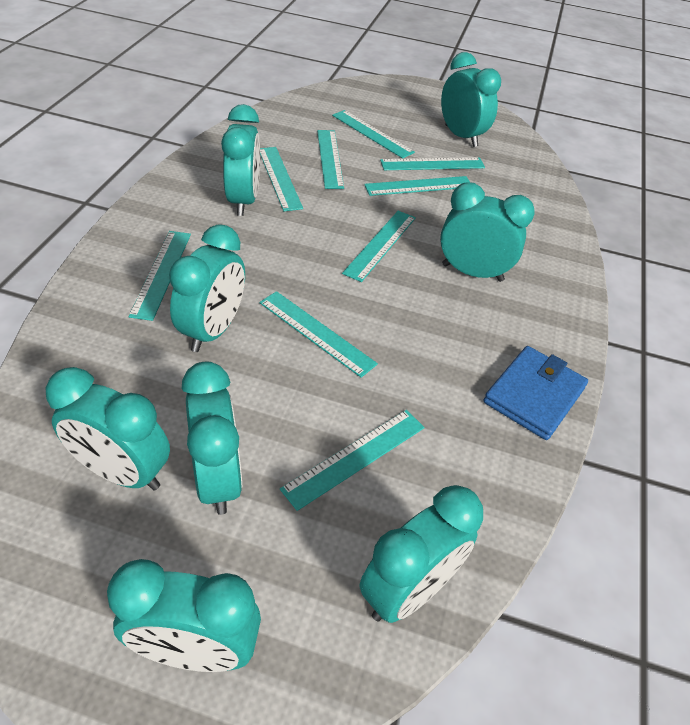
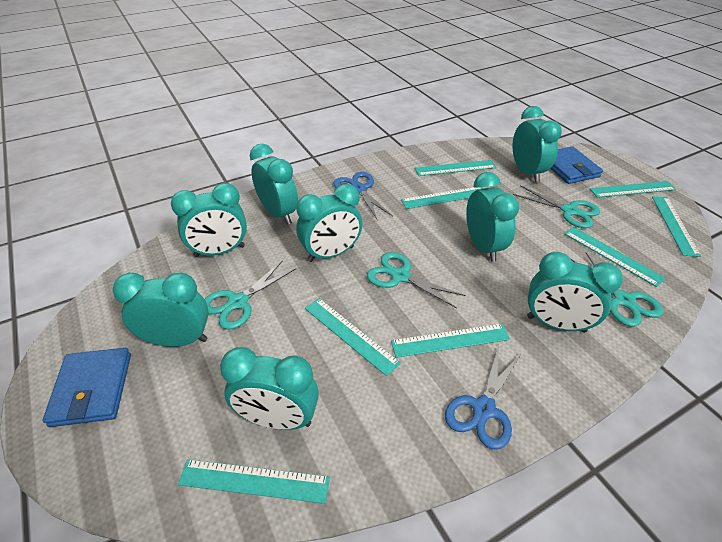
blue scissors: 0 -> 2
blue wallet: 1 -> 2
turquoise ruler: 9 -> 8
turquoise scissors: 0 -> 4

